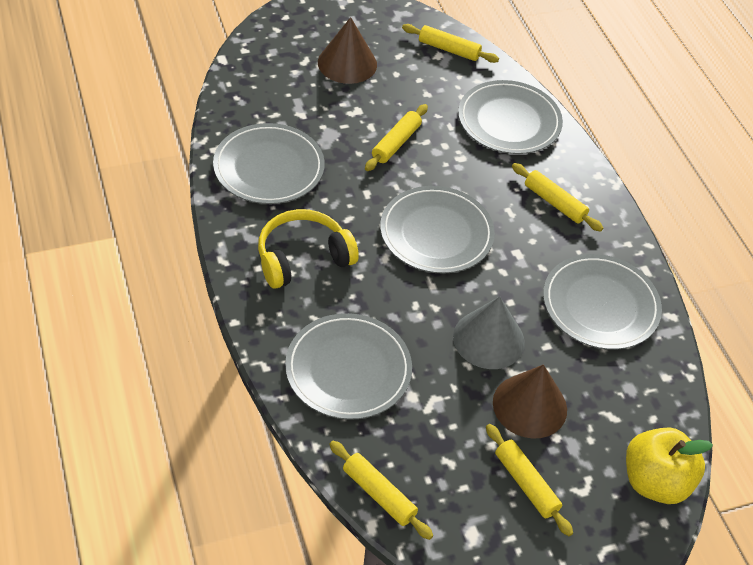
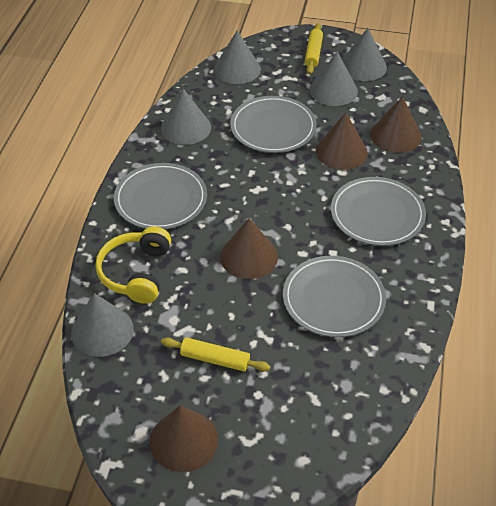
brown cone: 2 -> 4
grey cone: 1 -> 5
grey plate: 5 -> 4
yellow apple: 1 -> 0
yellow rolling pin: 5 -> 2

